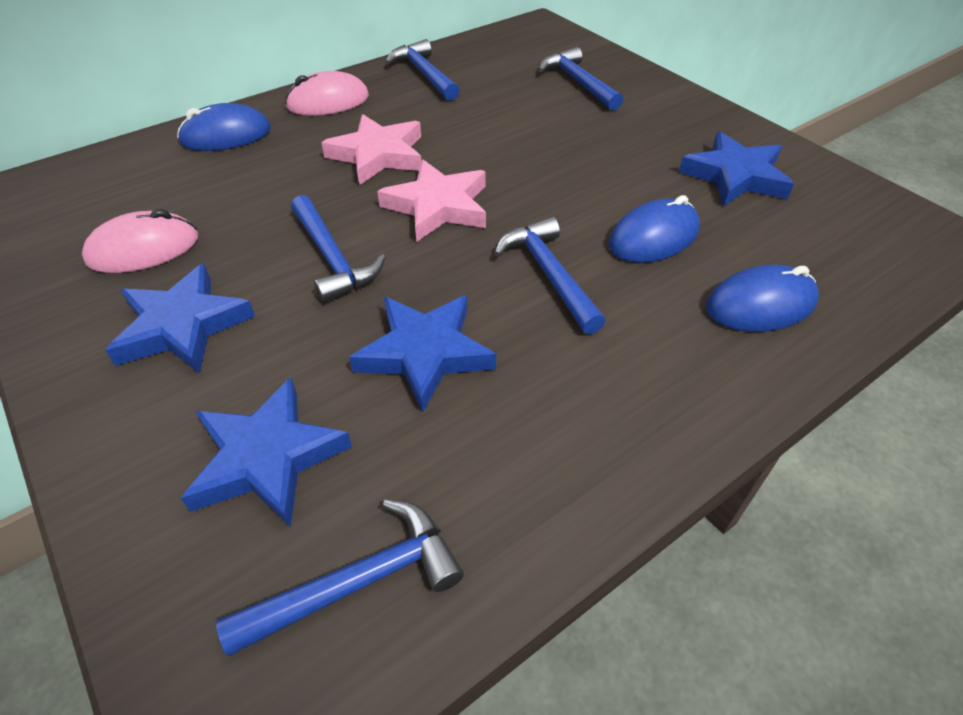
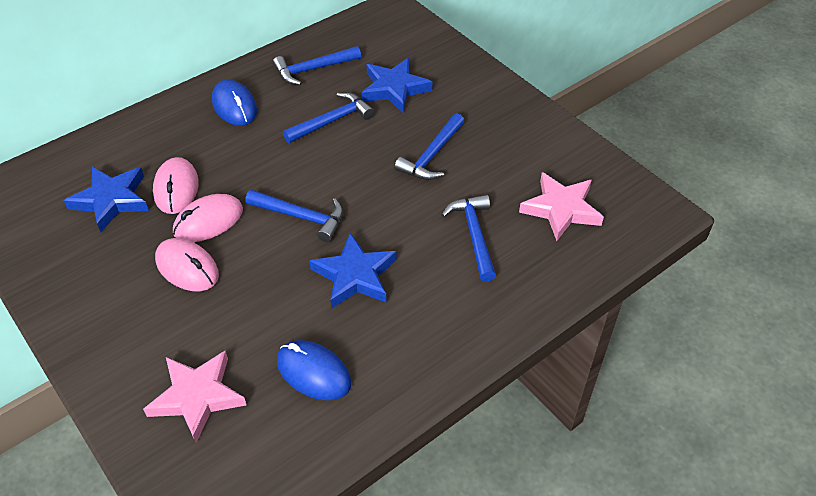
blue mouse: 3 -> 2
blue star: 4 -> 3
pink mouse: 2 -> 3

